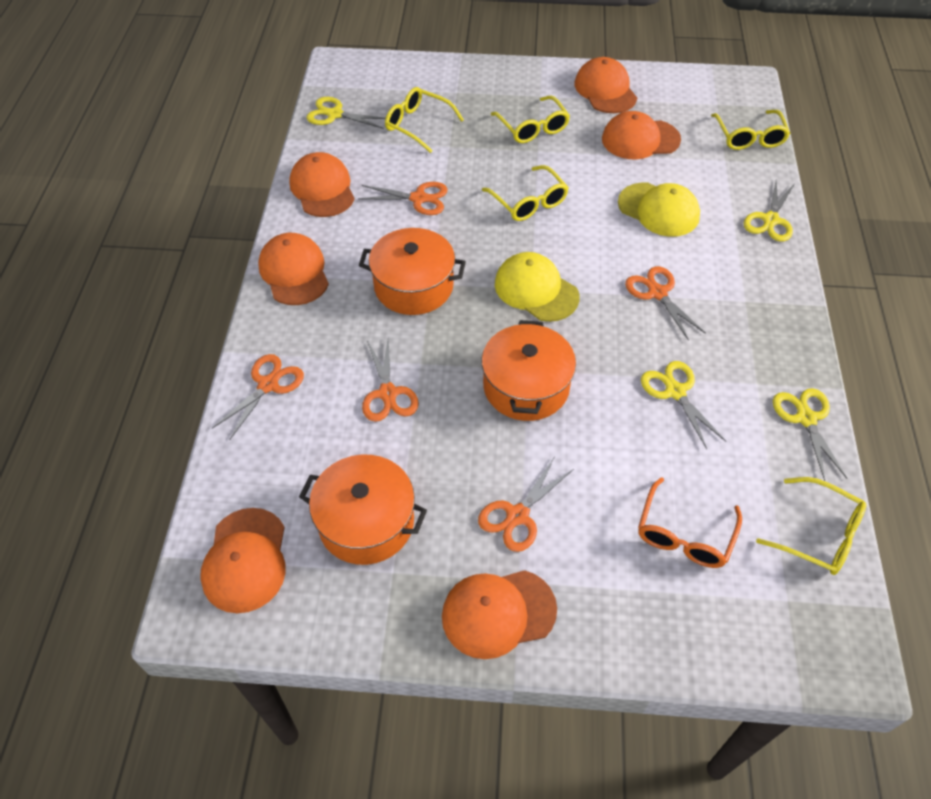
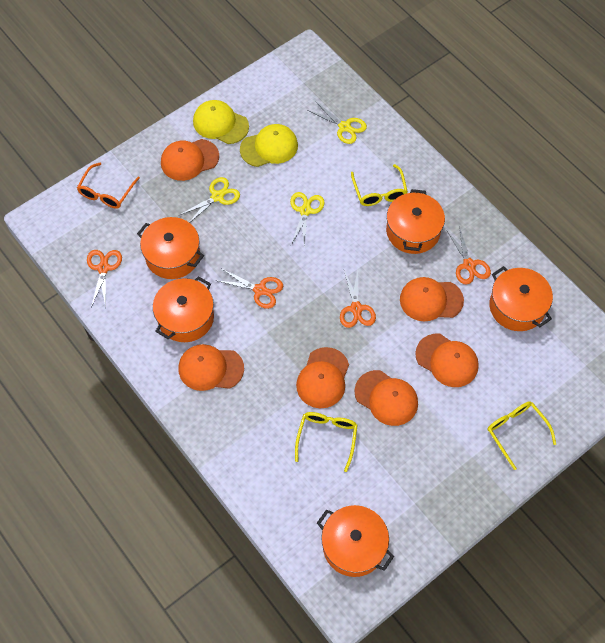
orange pot: 3 -> 5
orange scissors: 5 -> 4
yellow glasses: 5 -> 3
yellow scissors: 4 -> 3

